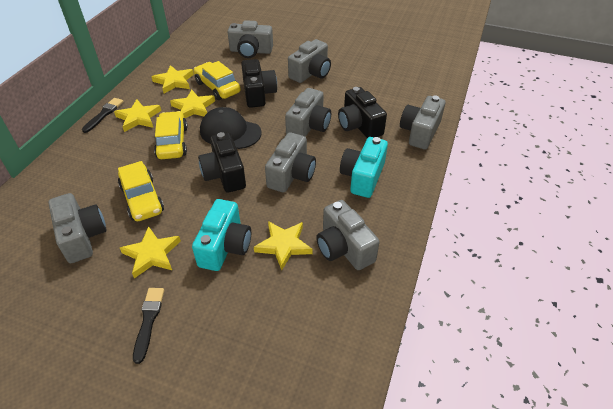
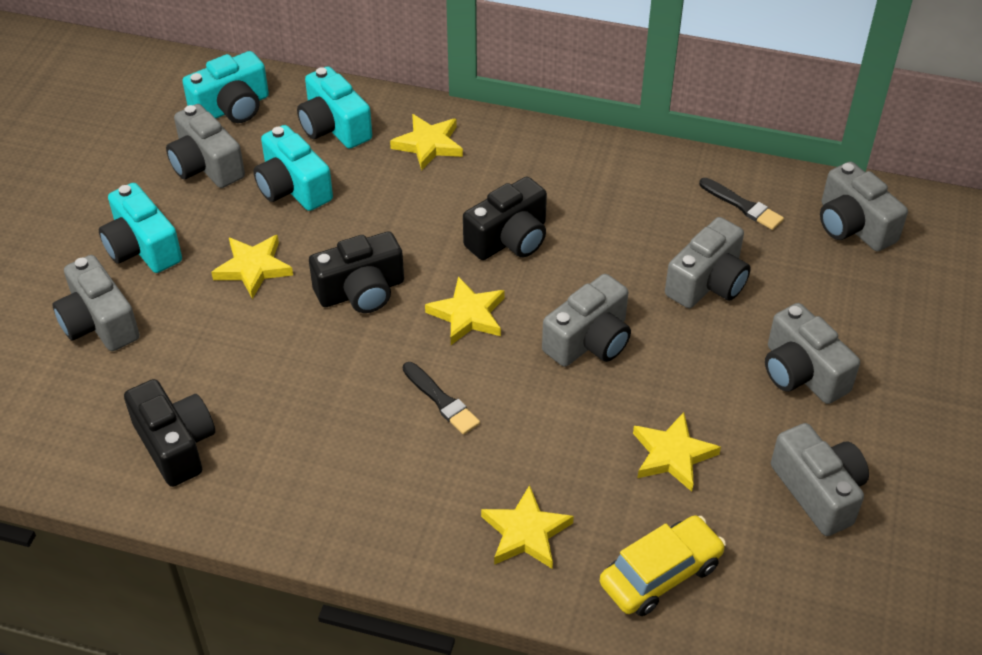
black cap: 1 -> 0
turquoise camera: 2 -> 4
yellow car: 3 -> 1

